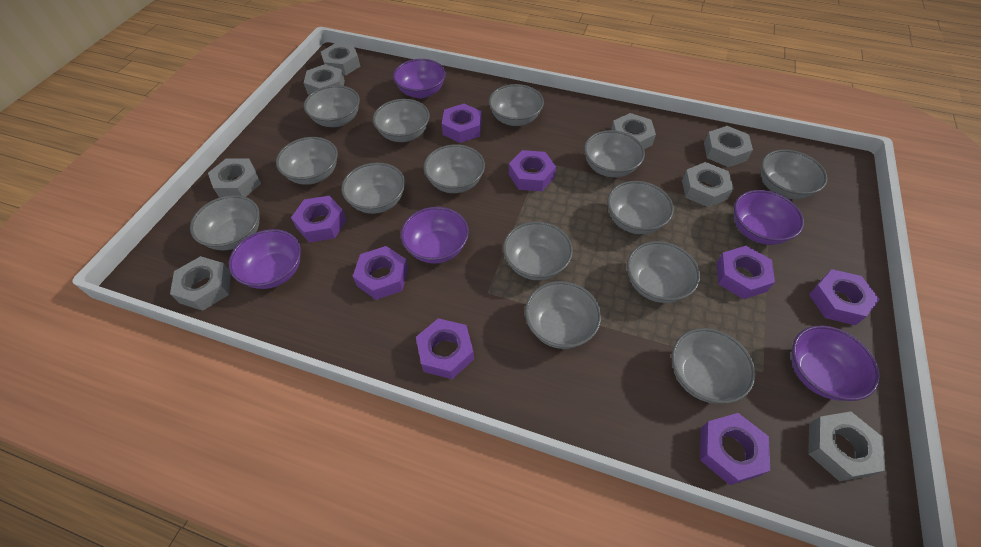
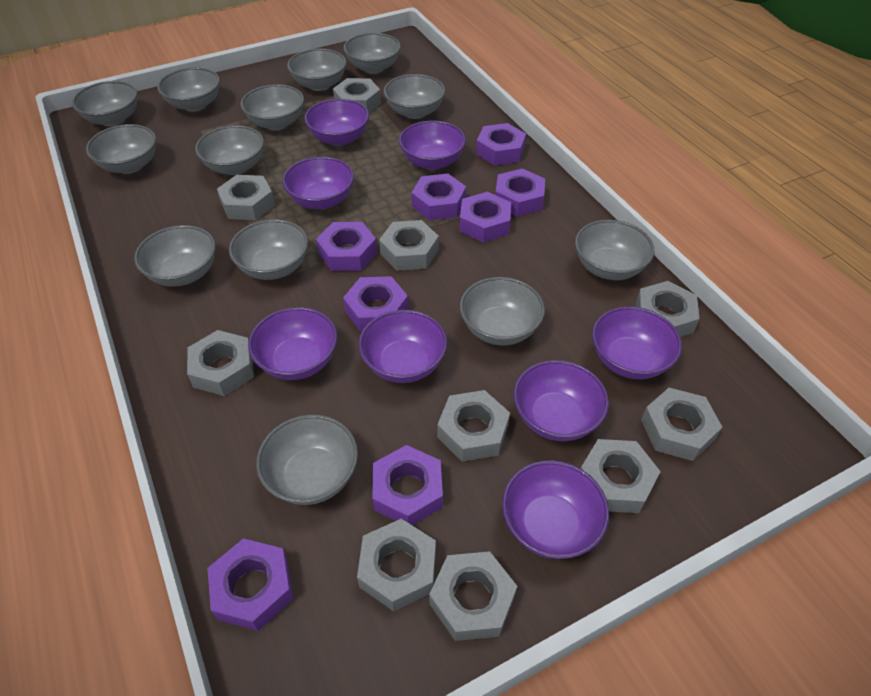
grey bowl: 14 -> 13
grey nut: 8 -> 10
purple bowl: 5 -> 8

